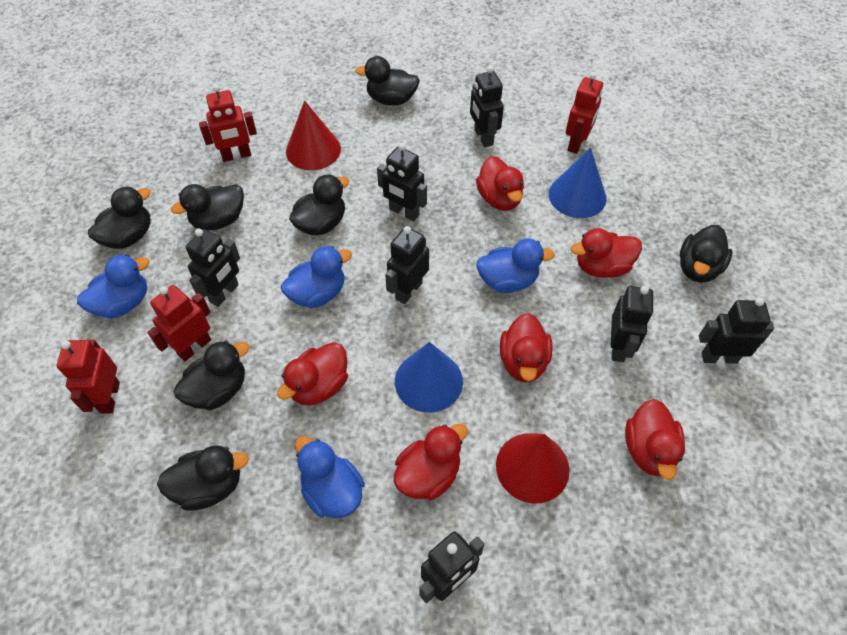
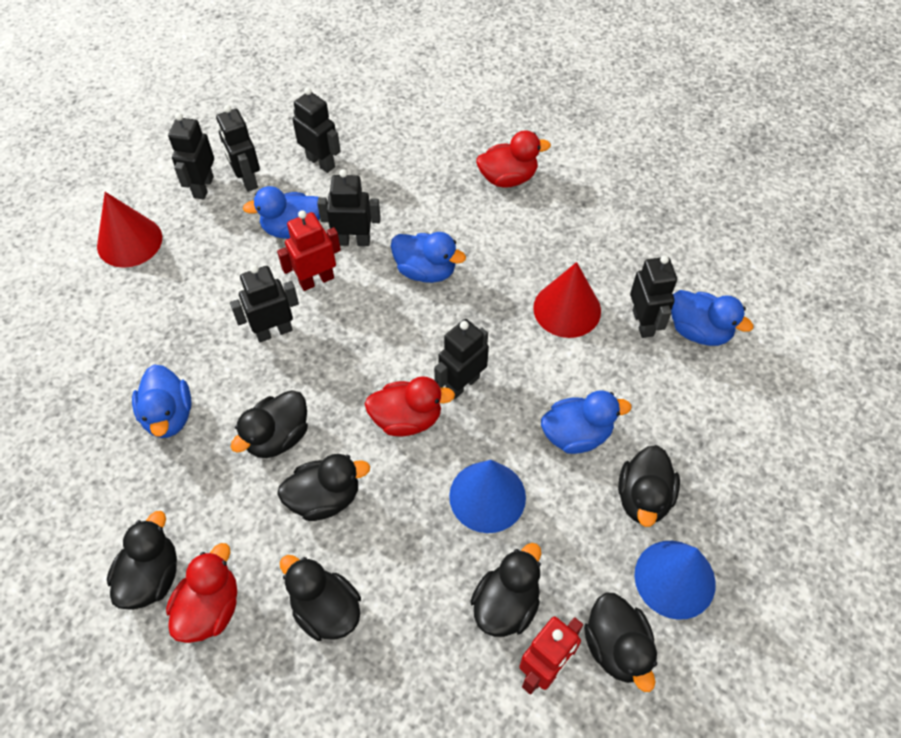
blue duck: 4 -> 5
red duck: 6 -> 3
red robot: 4 -> 2

